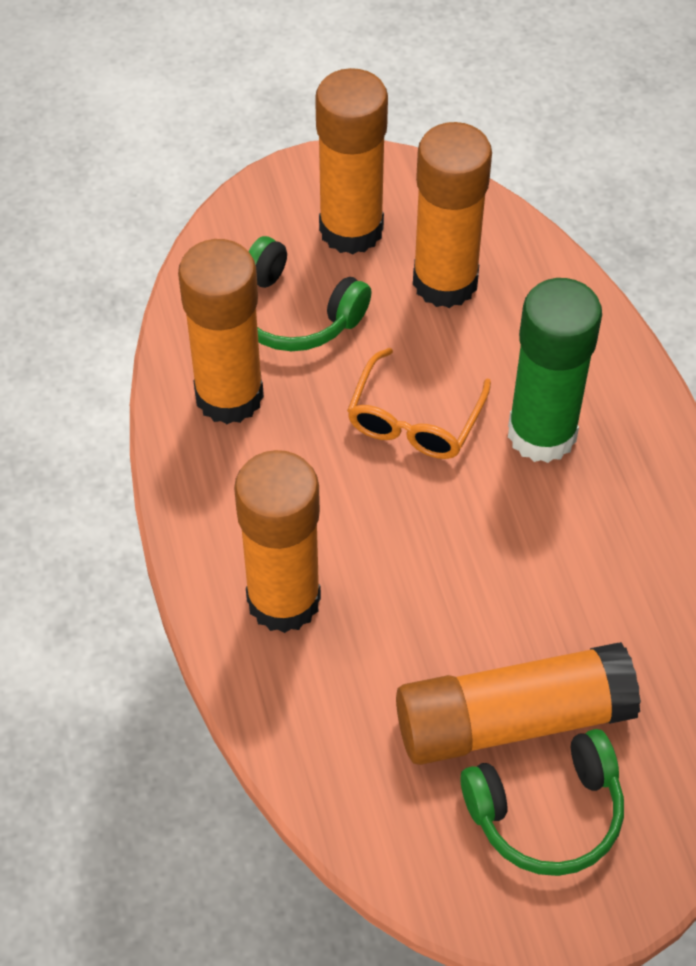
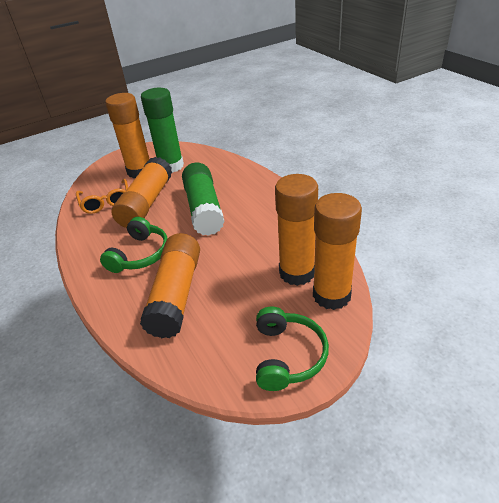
green glue stick: 1 -> 2

